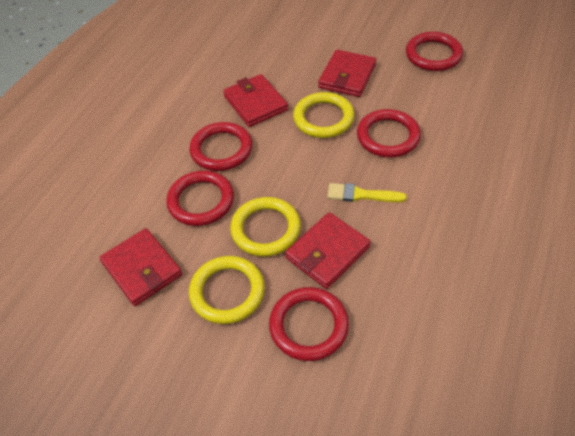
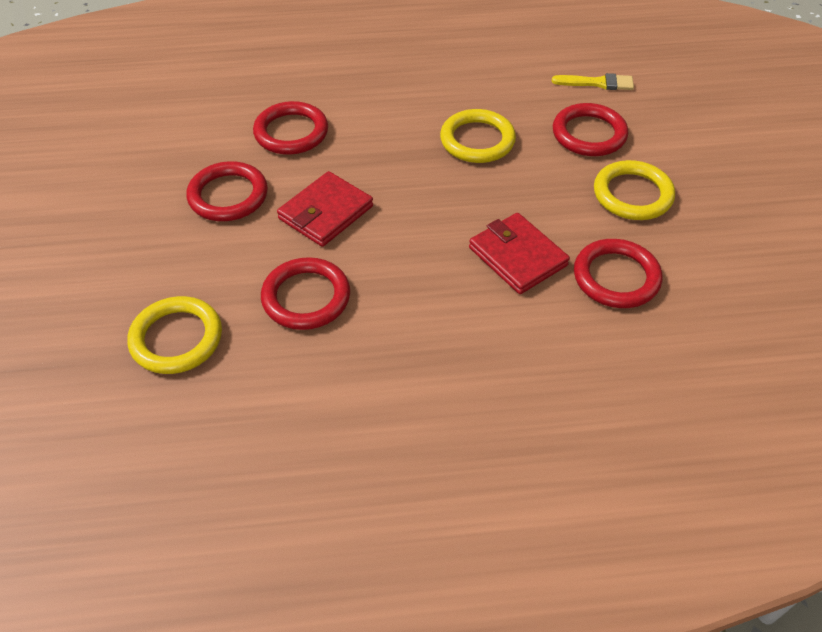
red wallet: 4 -> 2

